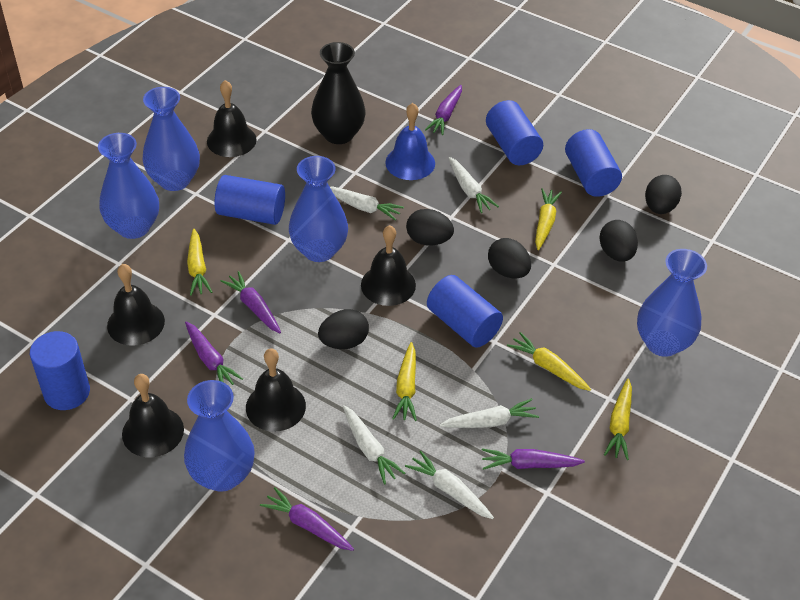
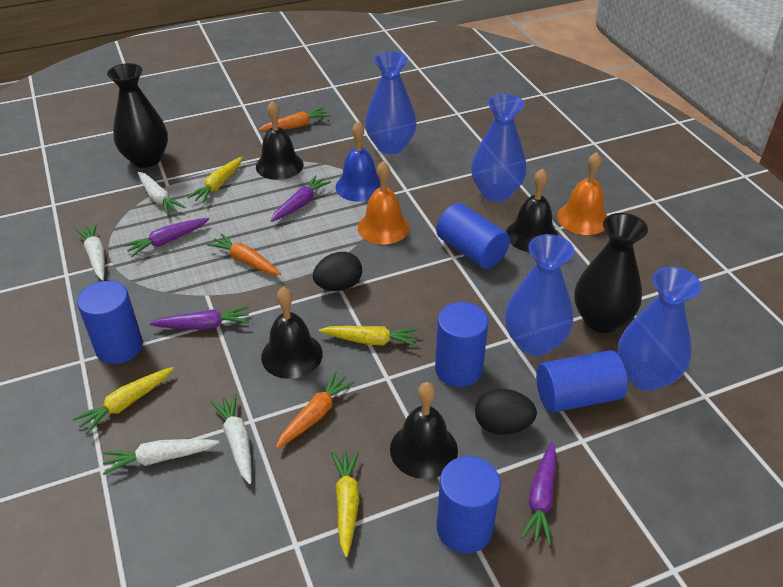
black bell: 5 -> 4
black egg: 5 -> 2
black vase: 1 -> 2
blue vase: 5 -> 4
orange bell: 0 -> 2
orange carrot: 0 -> 3
purple carrot: 5 -> 4
white carrot: 5 -> 4
yellow carrot: 5 -> 4

